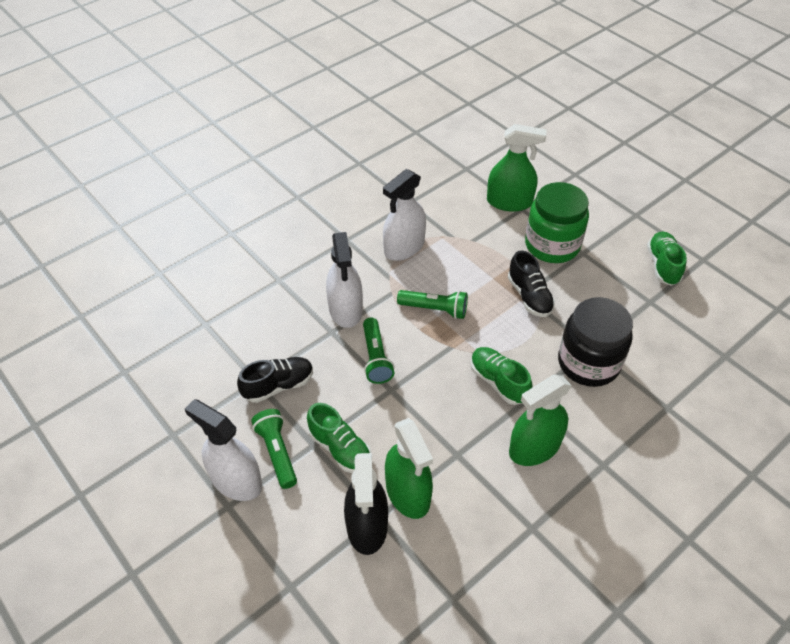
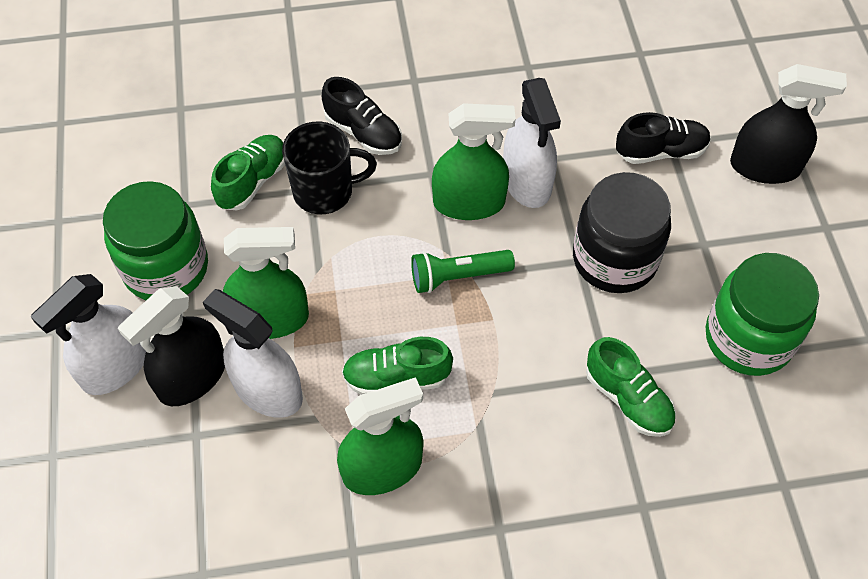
black mug: 0 -> 1
black spray bottle: 1 -> 2
green flashlight: 3 -> 1
green jar: 1 -> 2

